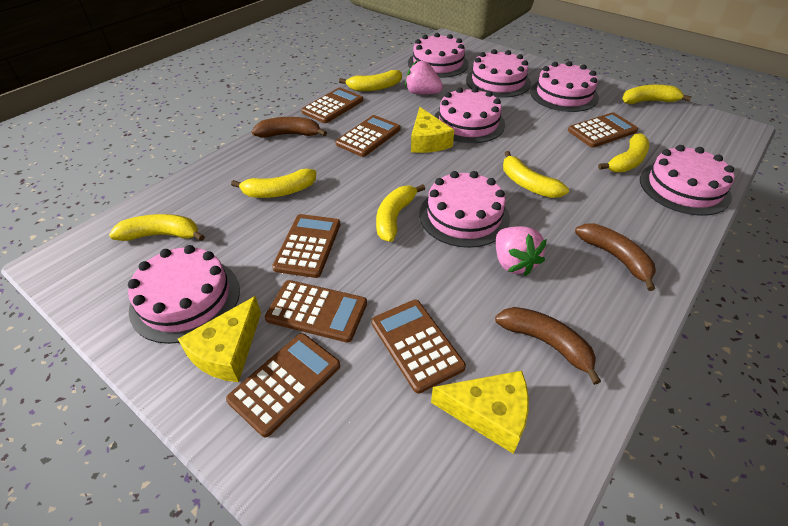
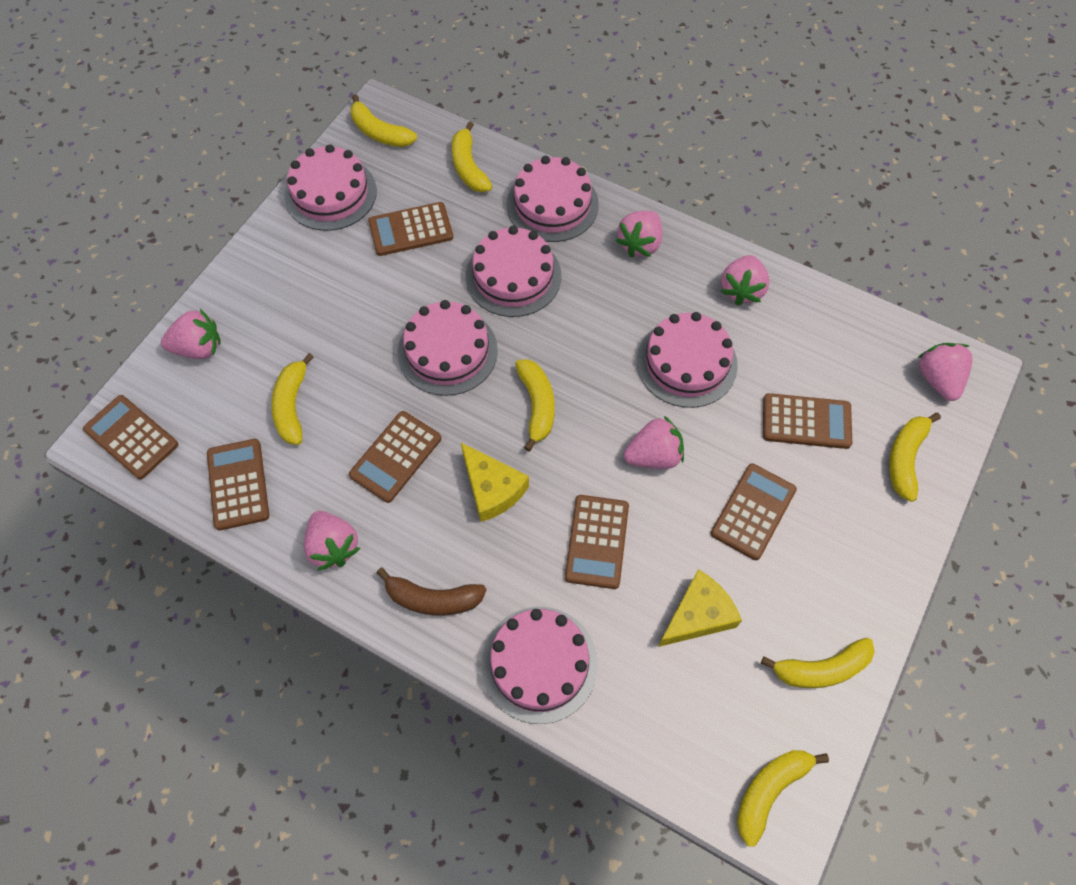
brown banana: 3 -> 1
pink cake: 7 -> 6
pink strawberry: 2 -> 6
yellow cheese: 3 -> 2

